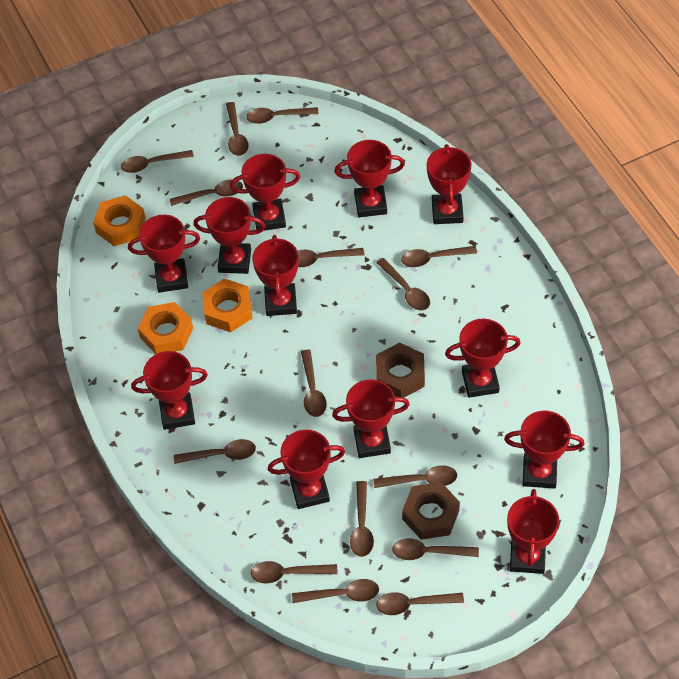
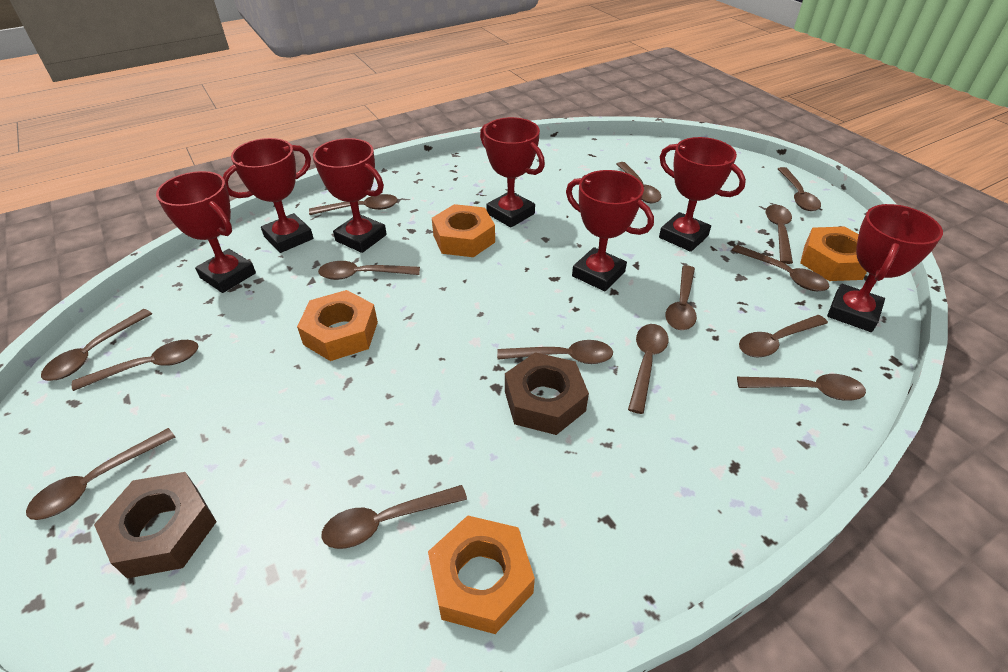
orange nut: 3 -> 4
red trophy: 12 -> 7

